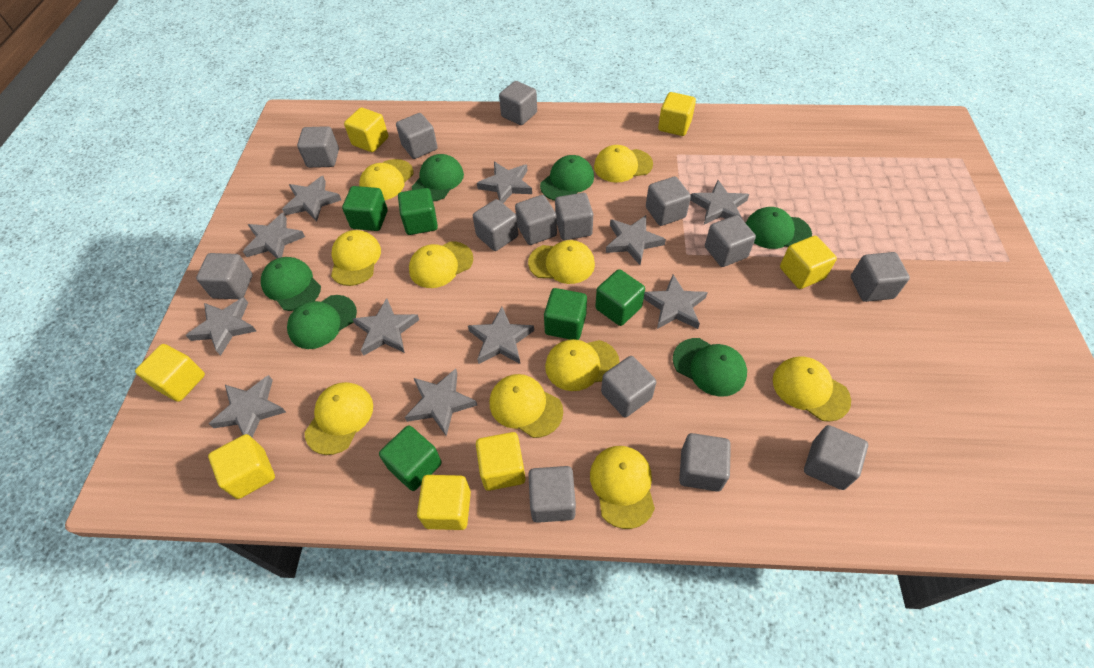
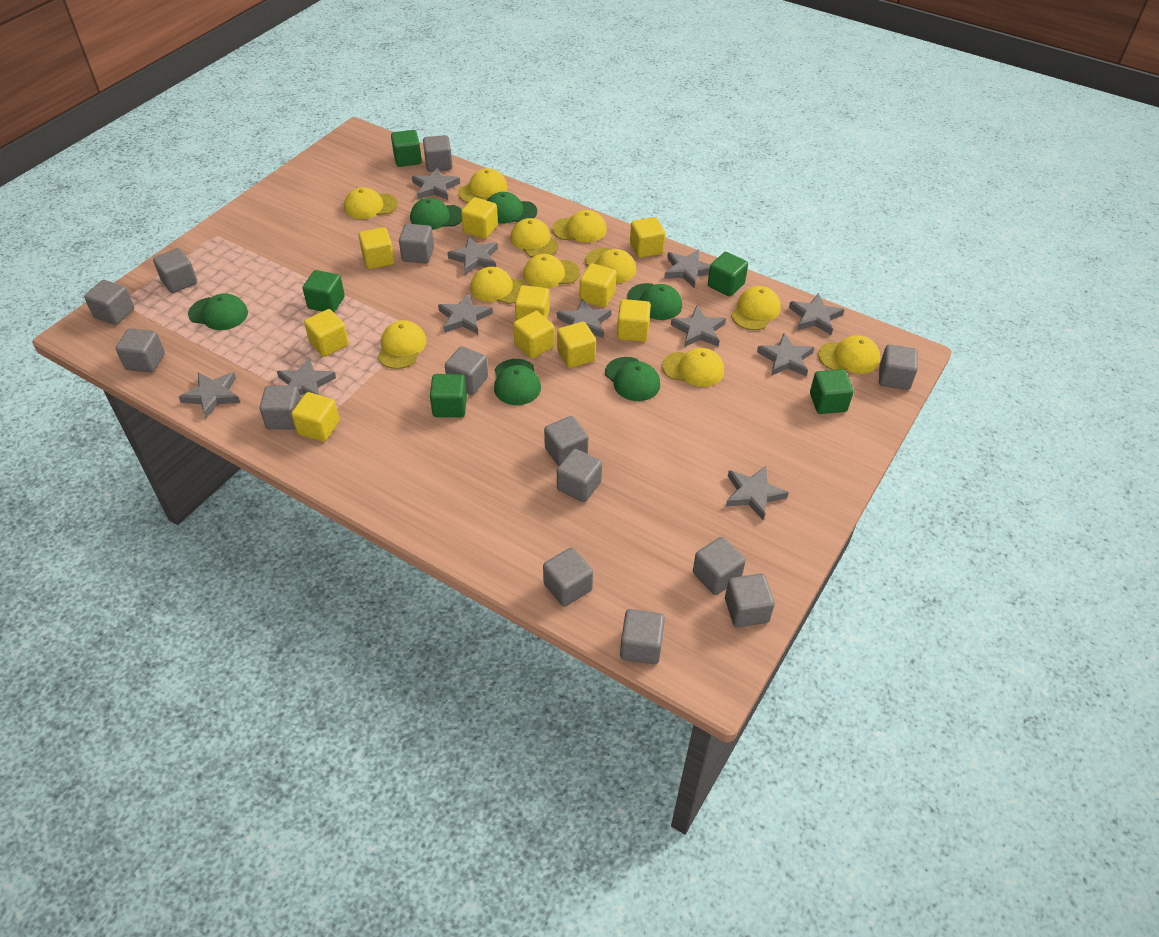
yellow cap: 10 -> 11
yellow cube: 7 -> 10

